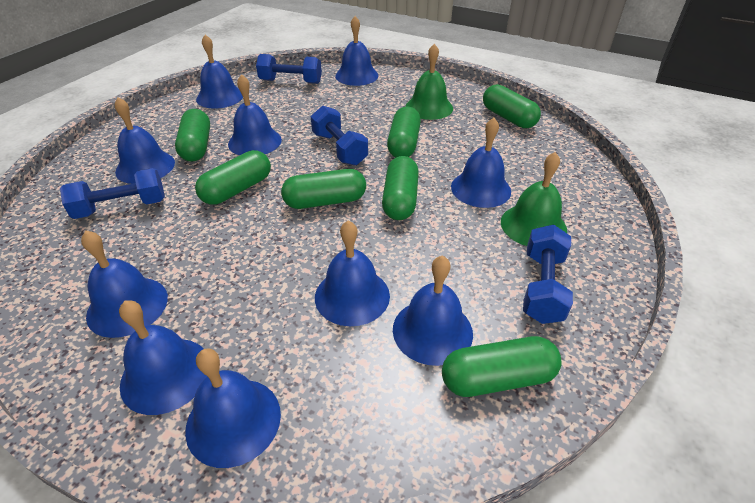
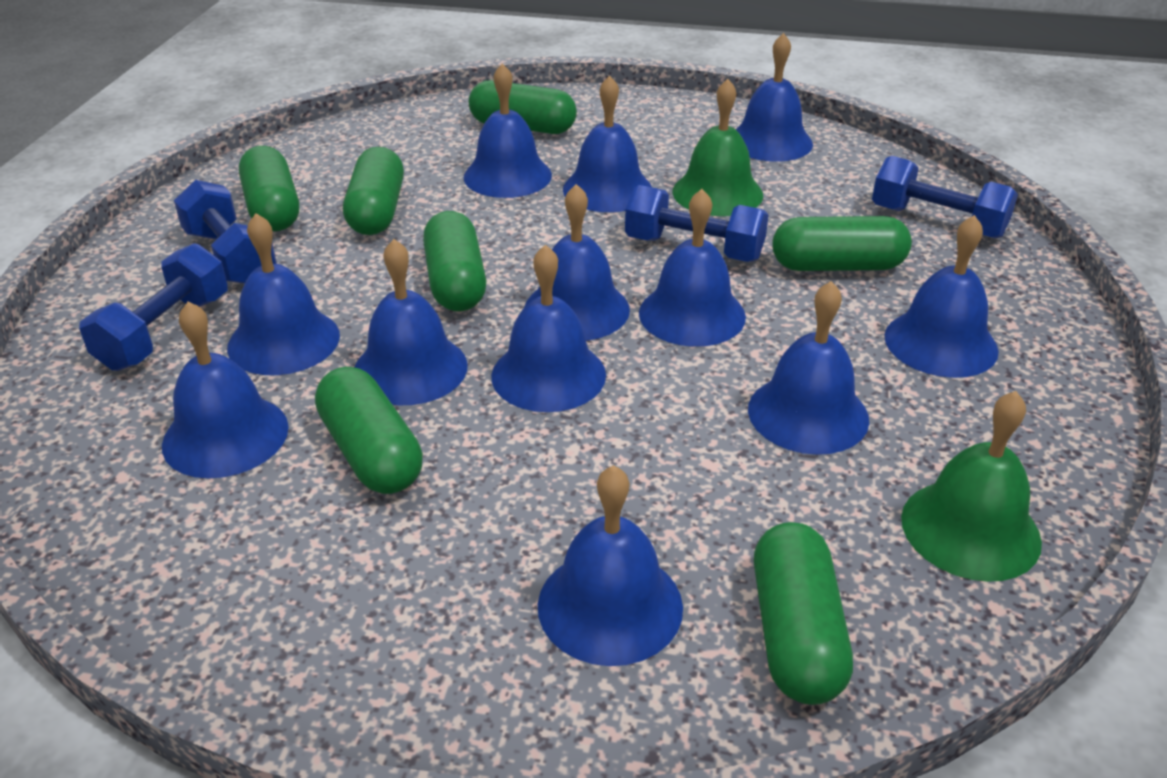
blue bell: 10 -> 12

